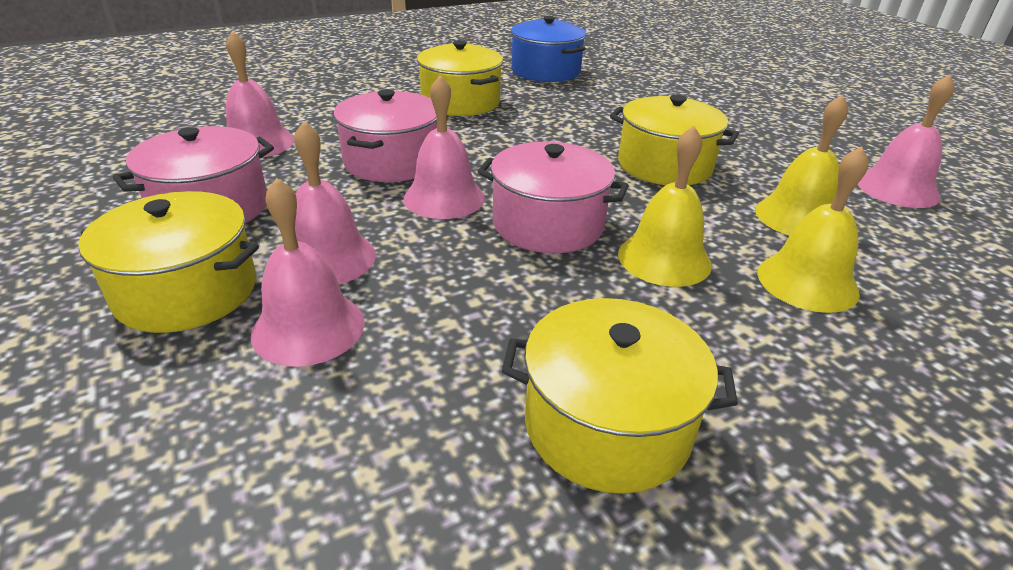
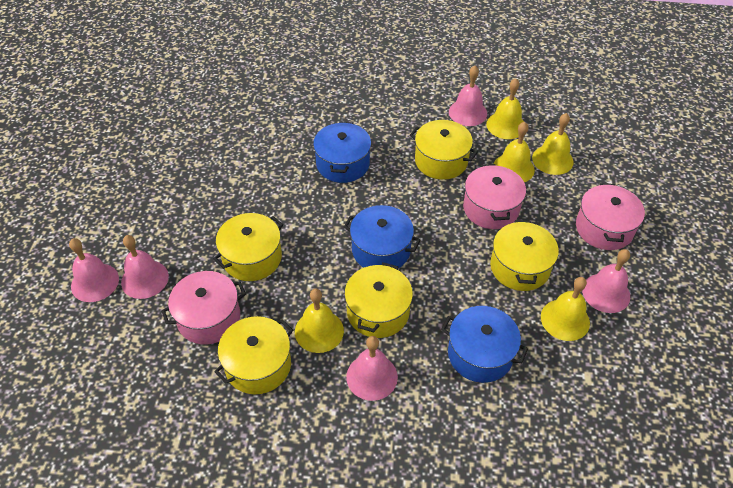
blue pot: 1 -> 3
yellow bell: 3 -> 5
yellow pot: 4 -> 5

